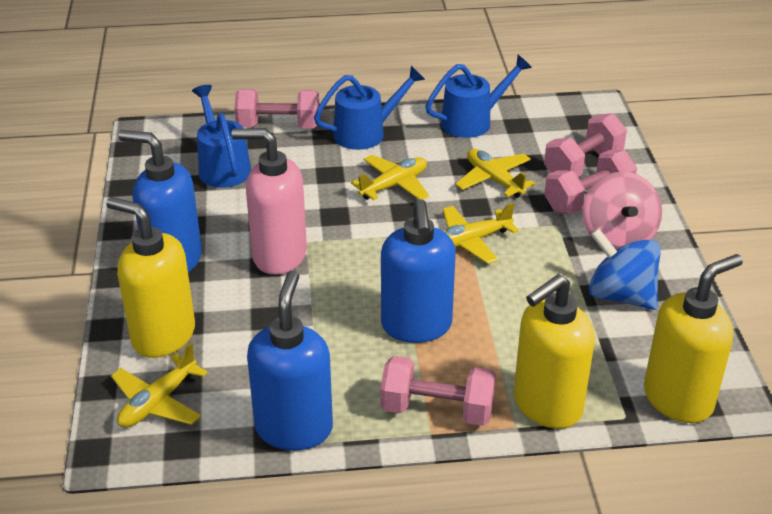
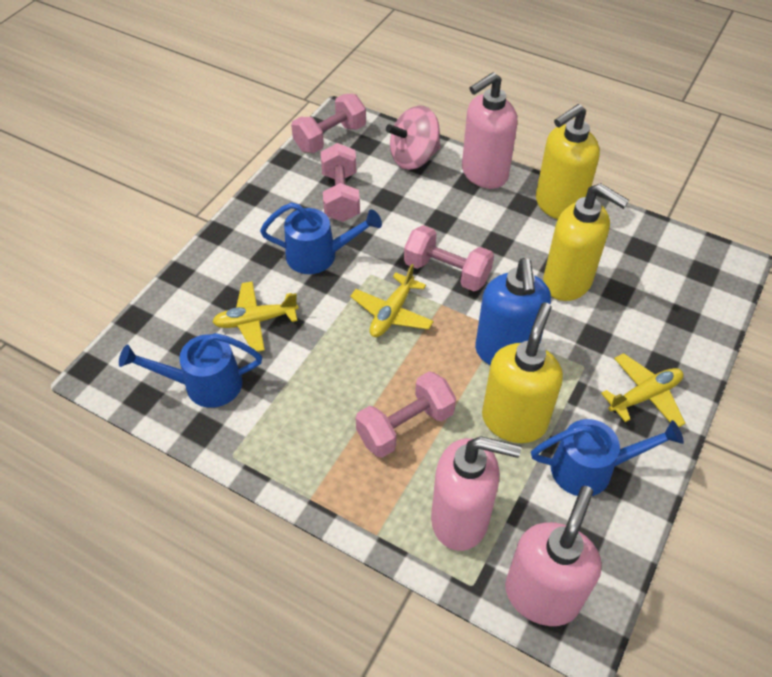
blue soap dispenser: 3 -> 1
blue spinning top: 1 -> 0
pink soap dispenser: 1 -> 3
yellow plane: 4 -> 3

